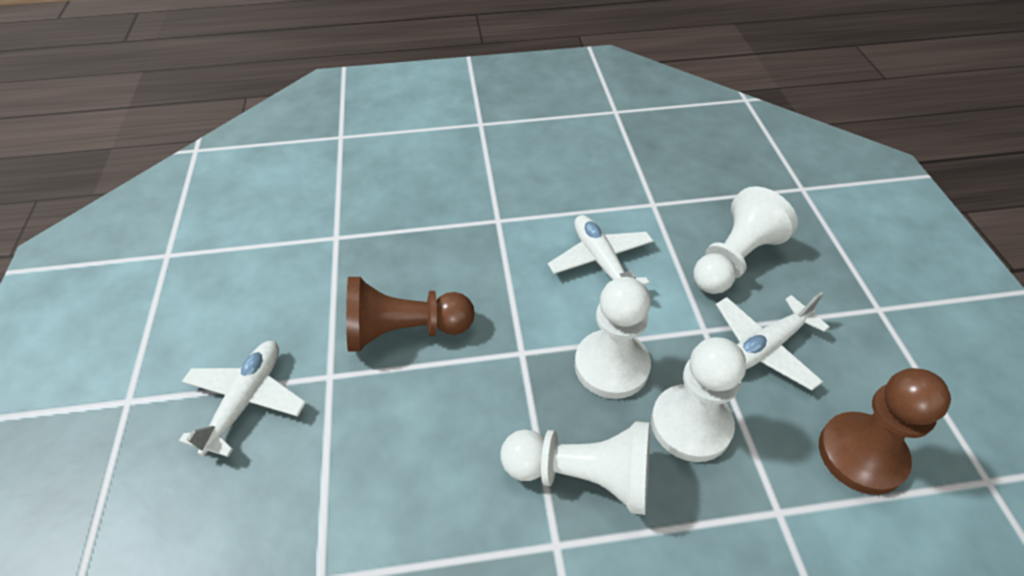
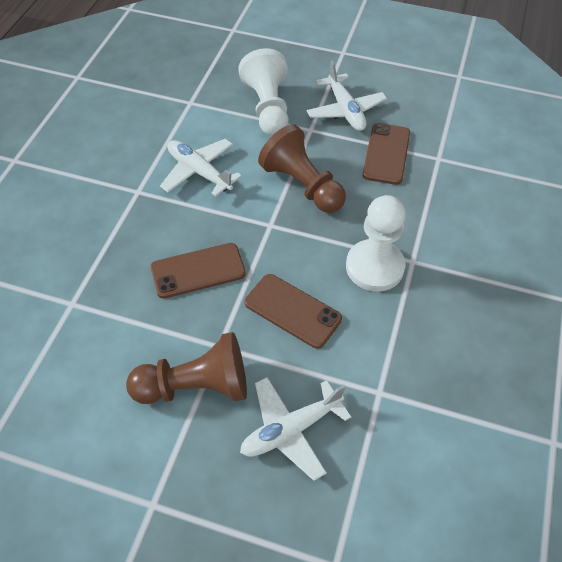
brown phone: 0 -> 3
white pawn: 4 -> 2

